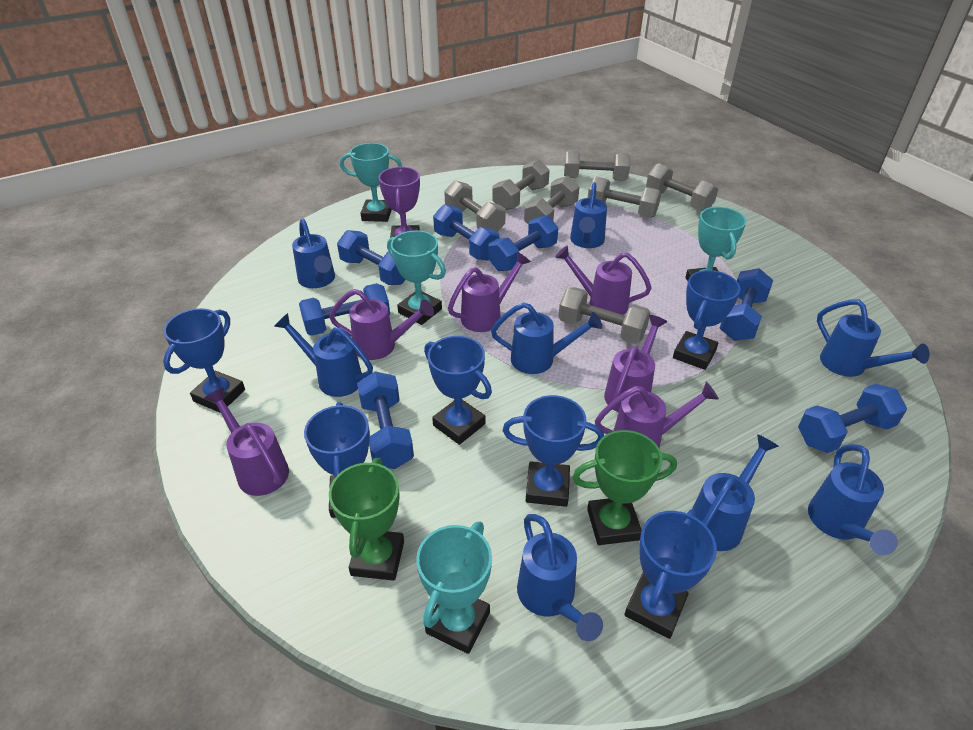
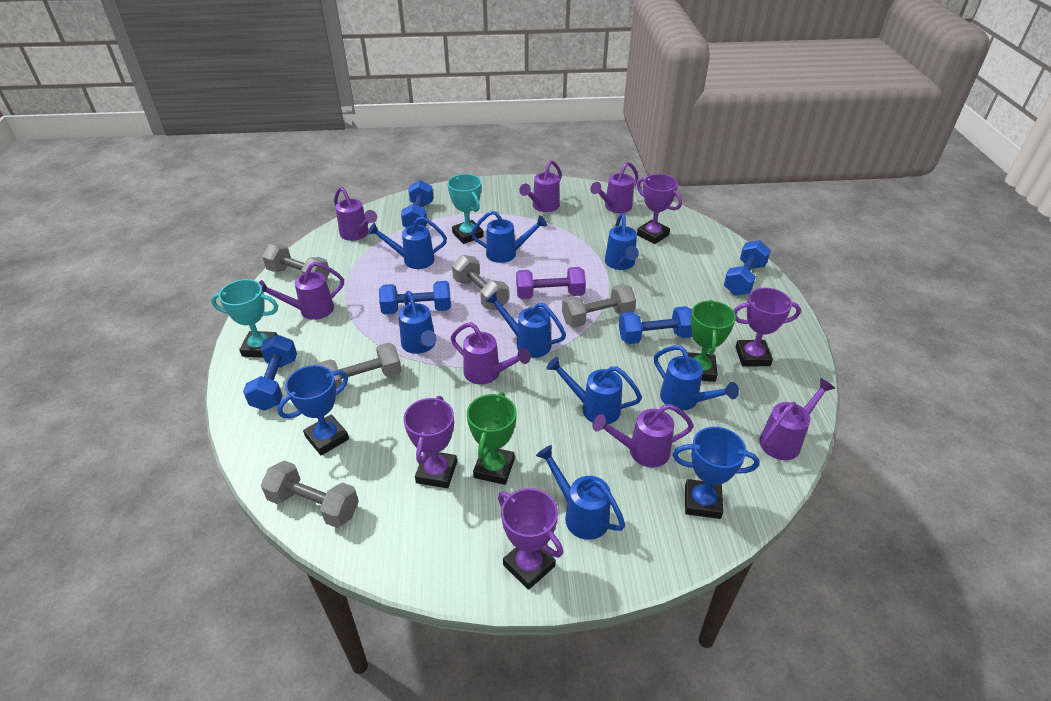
blue dumbbell: 7 -> 5
blue trophy: 6 -> 2
grey dumbbell: 7 -> 5
purple dumbbell: 0 -> 1
purple trophy: 1 -> 4
purple watering can: 6 -> 7
turquoise trophy: 4 -> 2

